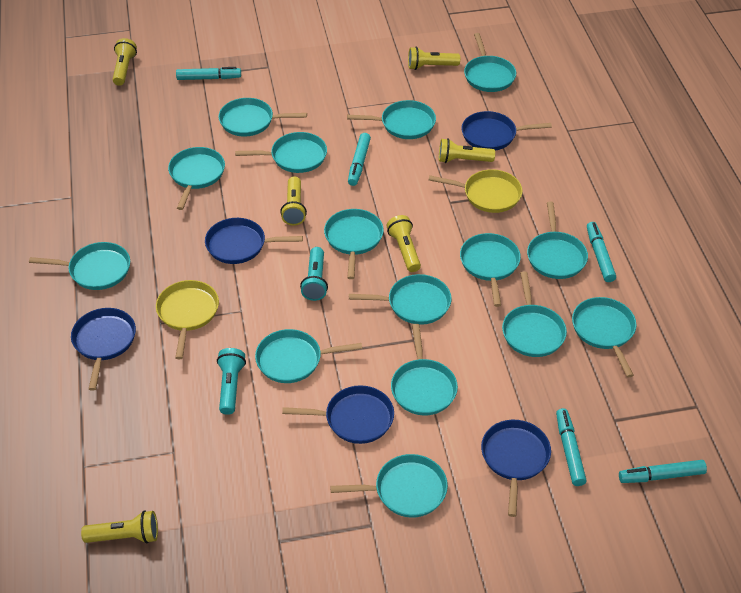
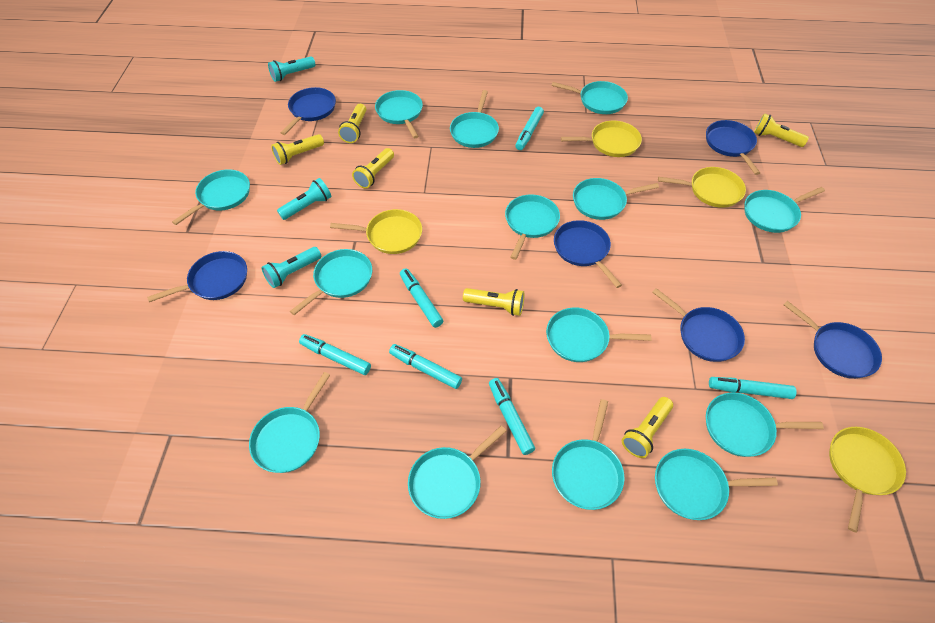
blue pan: 5 -> 6
turquoise flashlight: 2 -> 3
turquoise marker: 5 -> 6
turquoise pan: 15 -> 14
yellow pan: 2 -> 4

